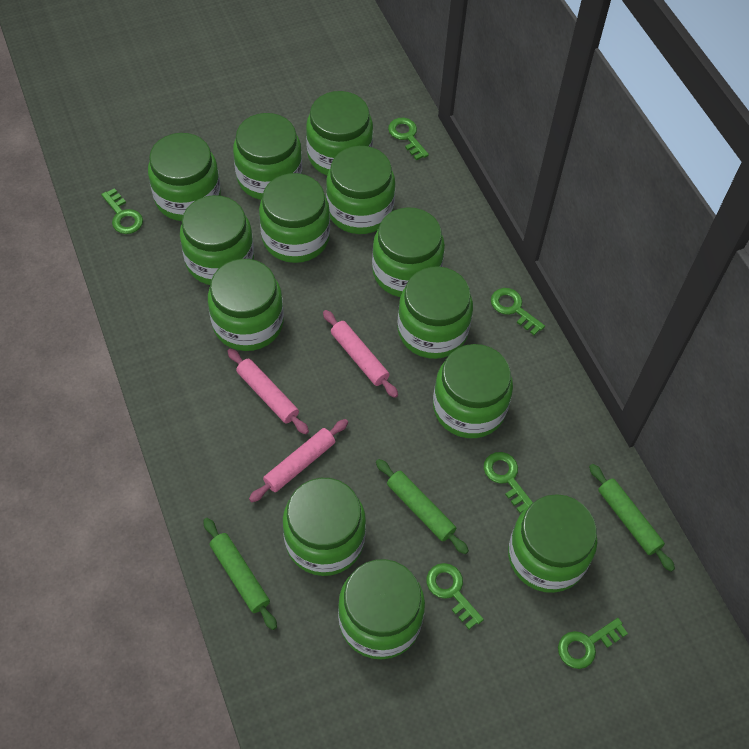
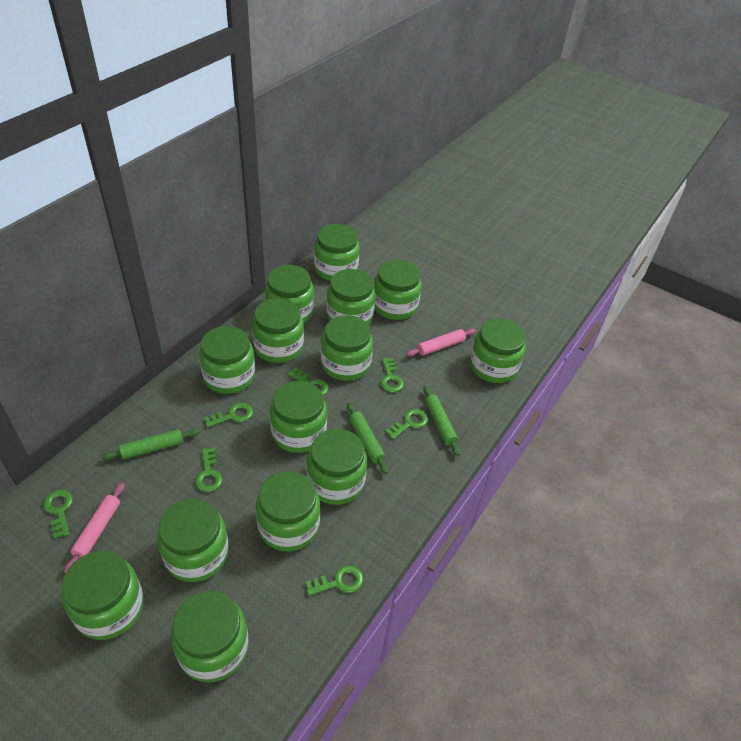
green jar: 13 -> 14
green key: 6 -> 7
pink rolling pin: 3 -> 2

